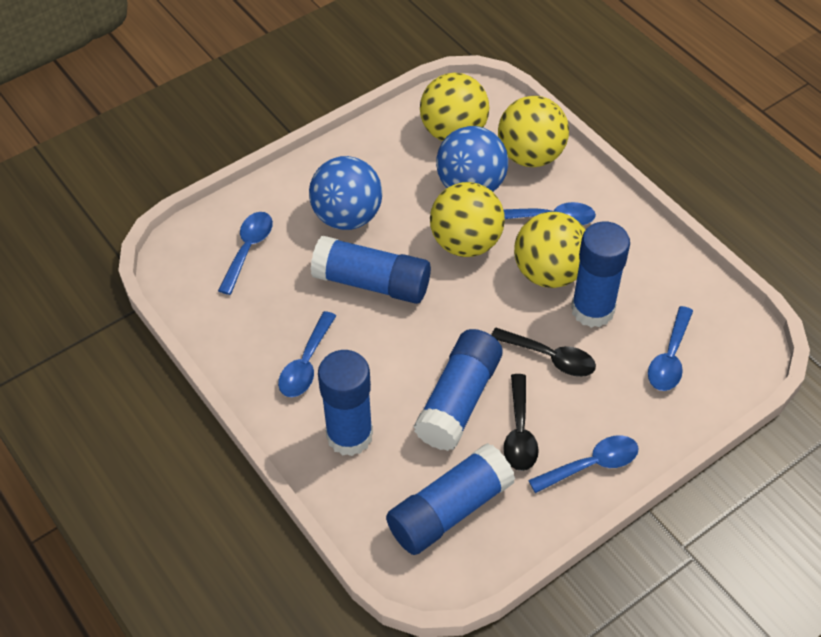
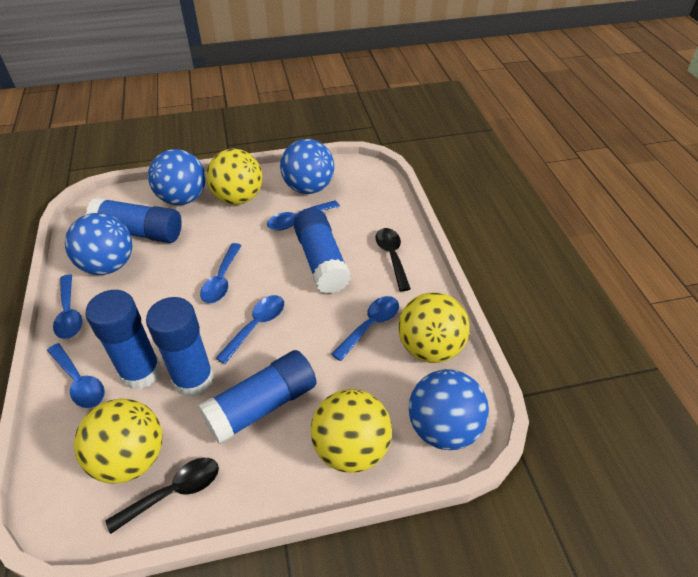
blue ball: 2 -> 4
blue spoon: 5 -> 6

